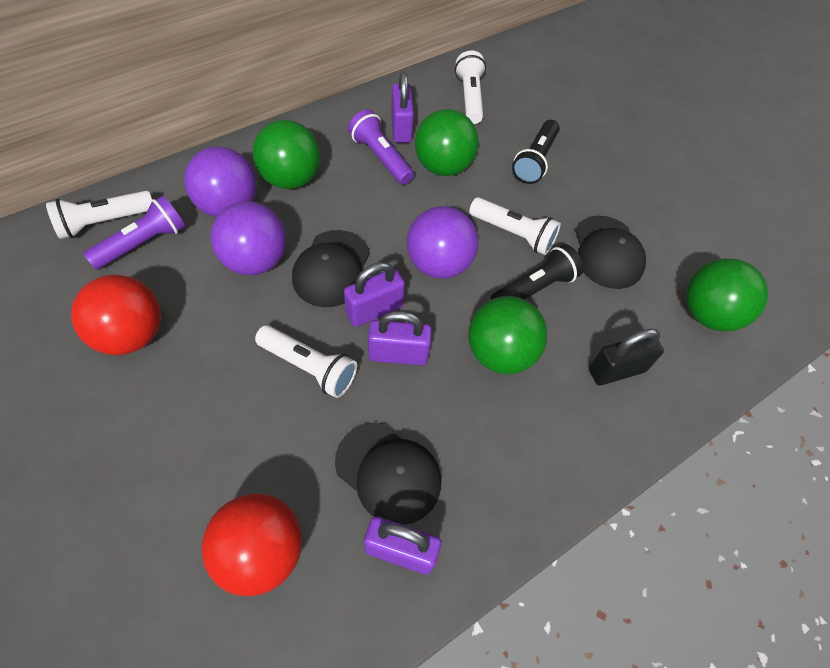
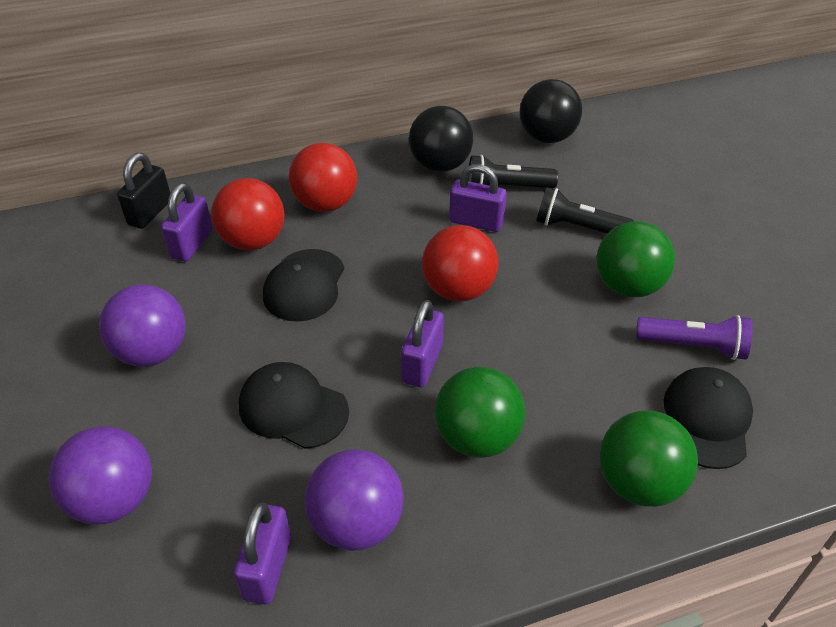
black ball: 0 -> 2
green ball: 4 -> 3
purple flashlight: 2 -> 1
red ball: 2 -> 3
white flashlight: 4 -> 0

